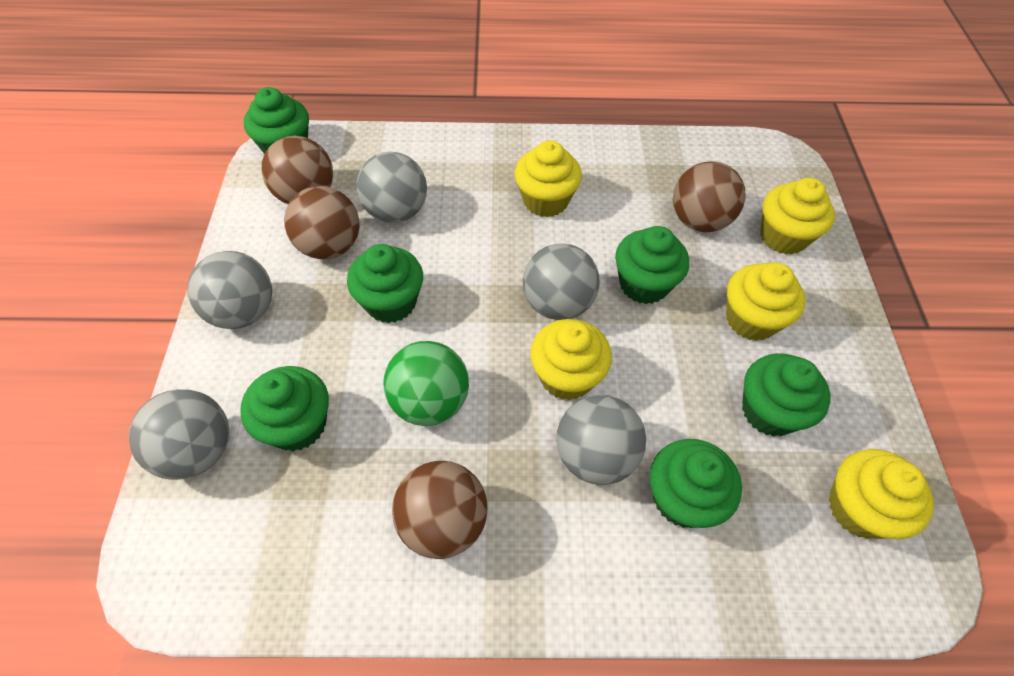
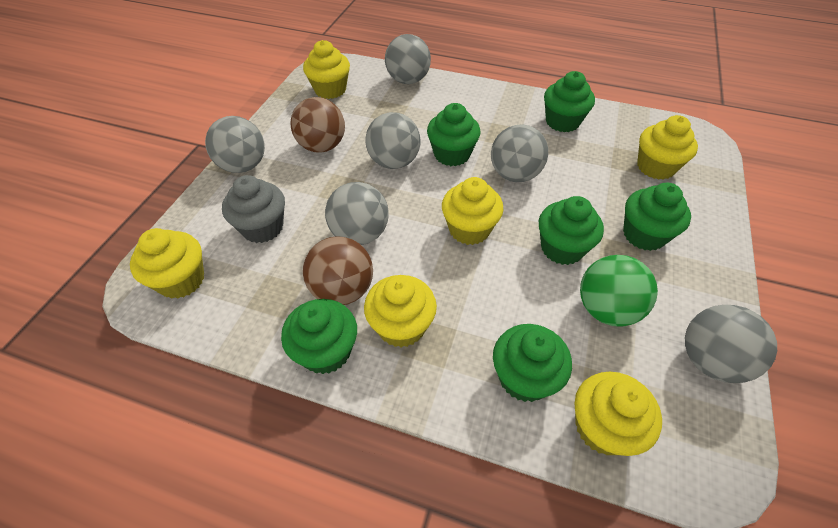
brown ball: 4 -> 2
grey ball: 5 -> 6
grey cupcake: 0 -> 1
yellow cupcake: 5 -> 6

